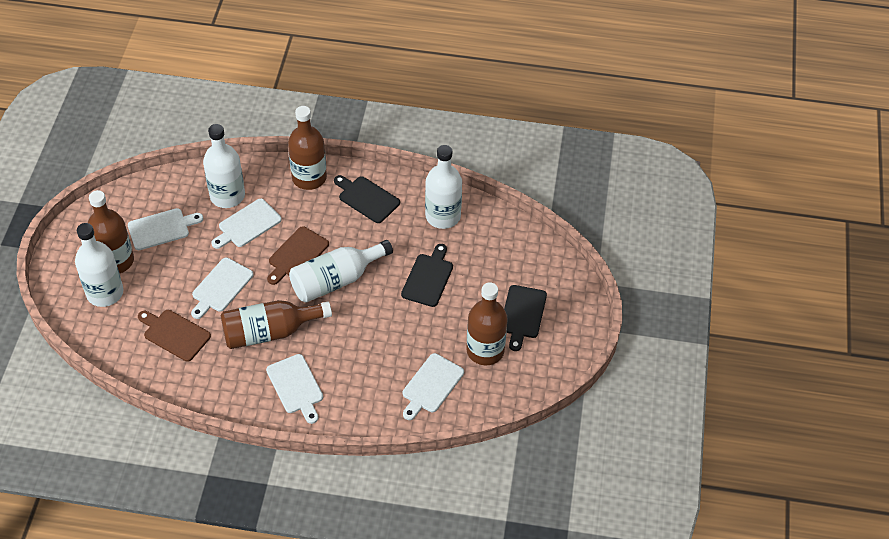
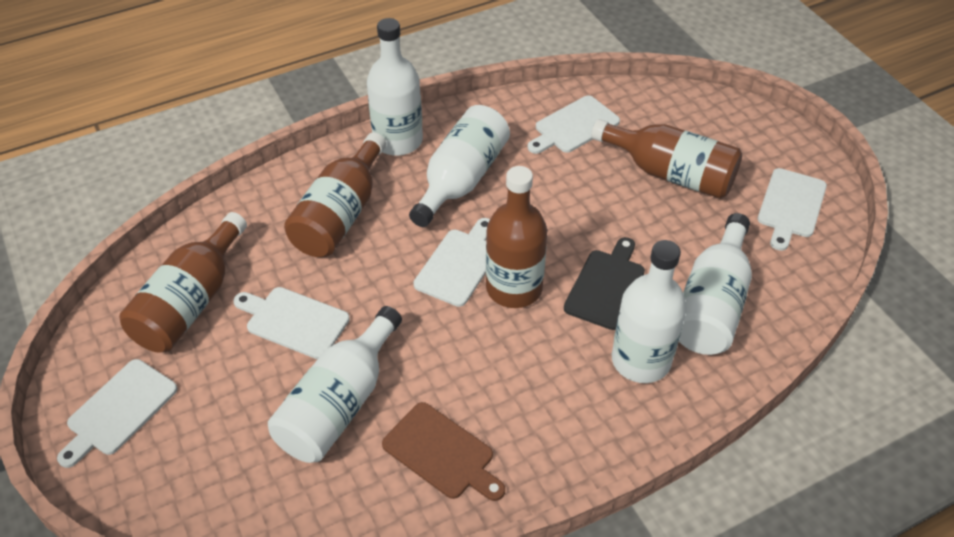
black cutting board: 3 -> 1
brown cutting board: 2 -> 1
white bottle: 4 -> 5

